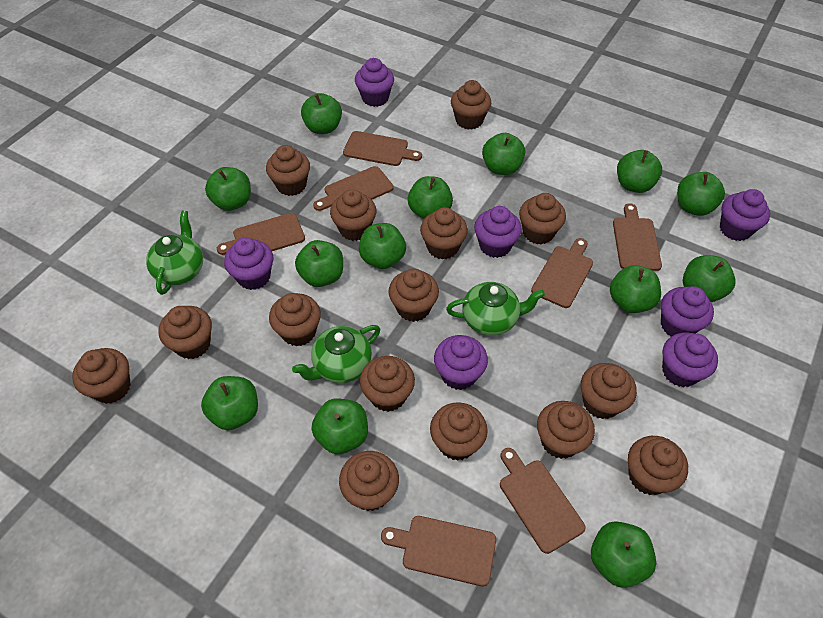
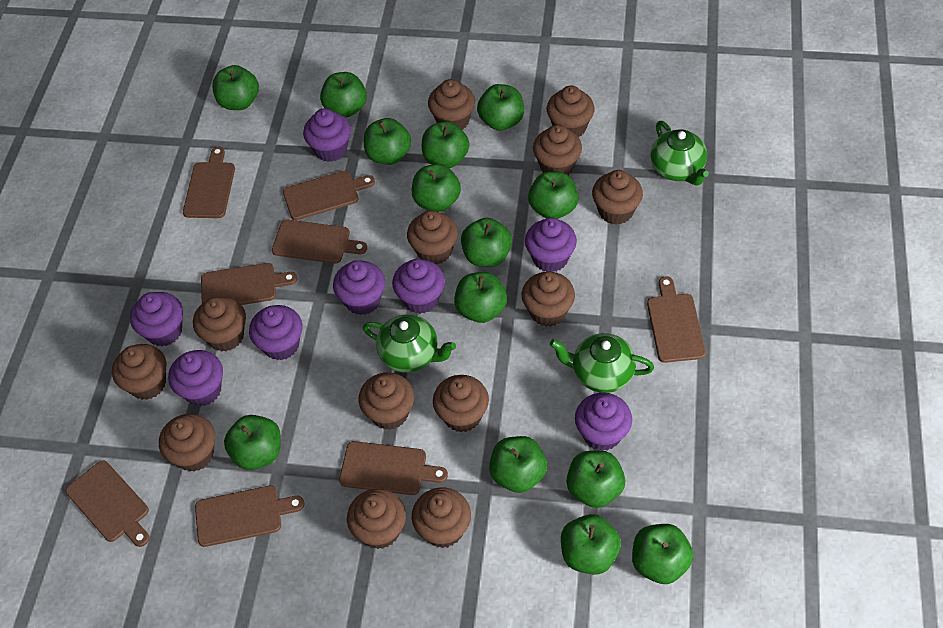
brown cupcake: 15 -> 13
brown cutting board: 7 -> 8
green apple: 13 -> 14
purple cupcake: 7 -> 8

